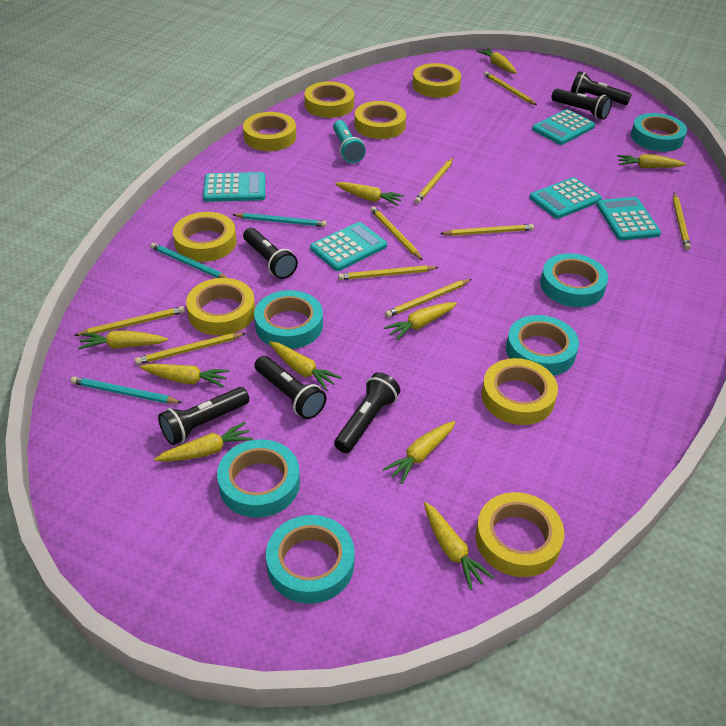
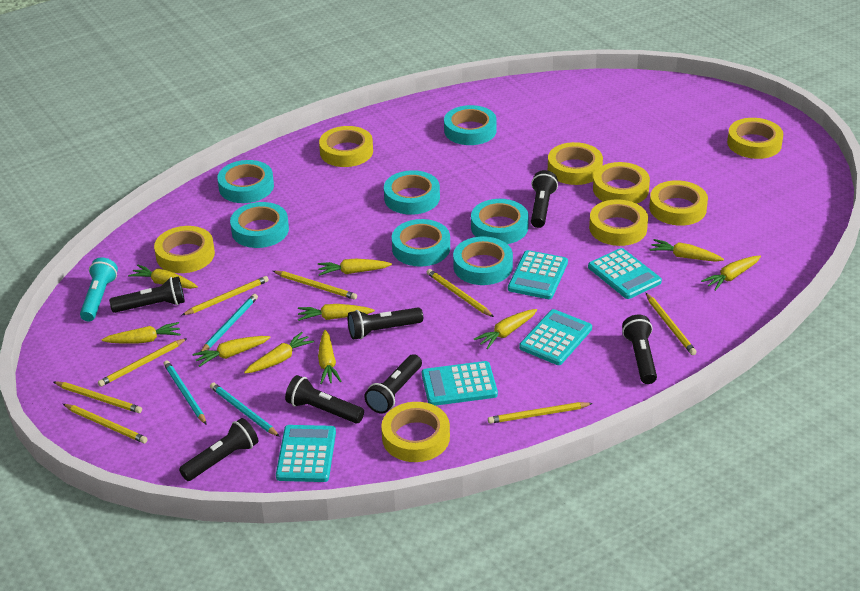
black flashlight: 6 -> 7
turquoise tape: 6 -> 7
yellow pencil: 9 -> 8

